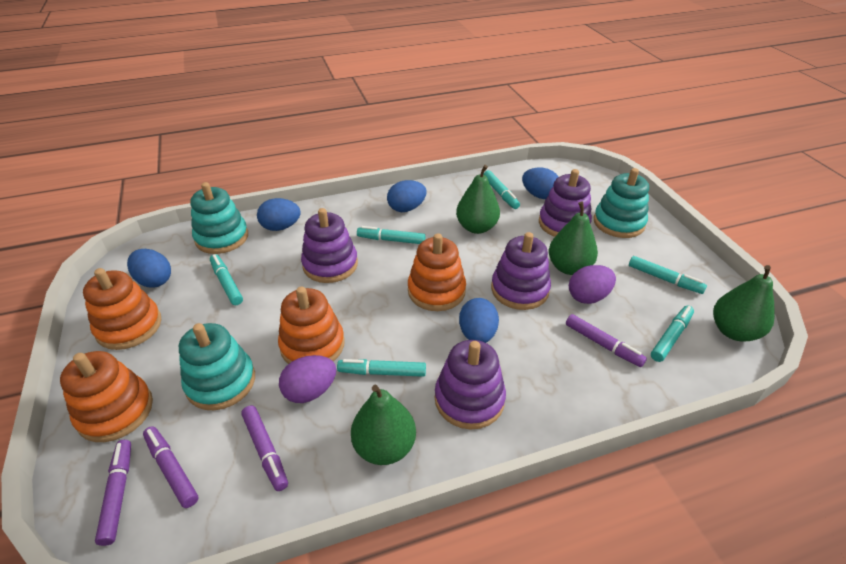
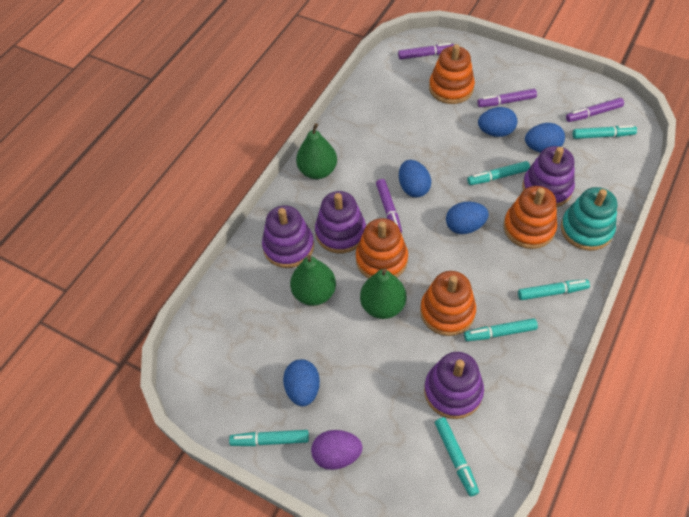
green pear: 4 -> 3
purple egg: 2 -> 1
turquoise stacking toy: 3 -> 1

